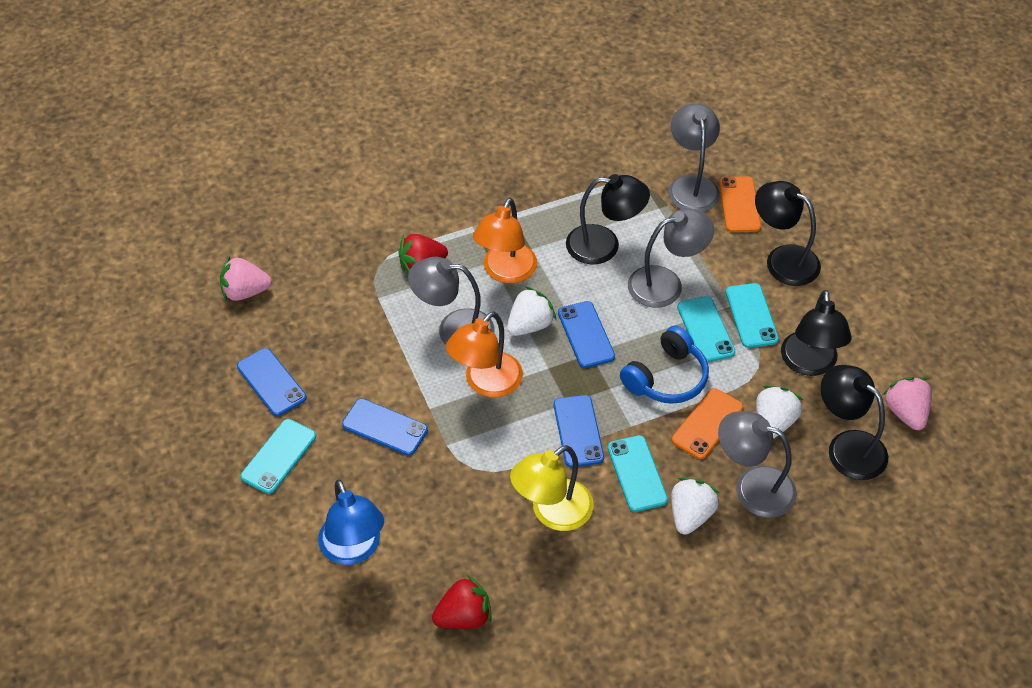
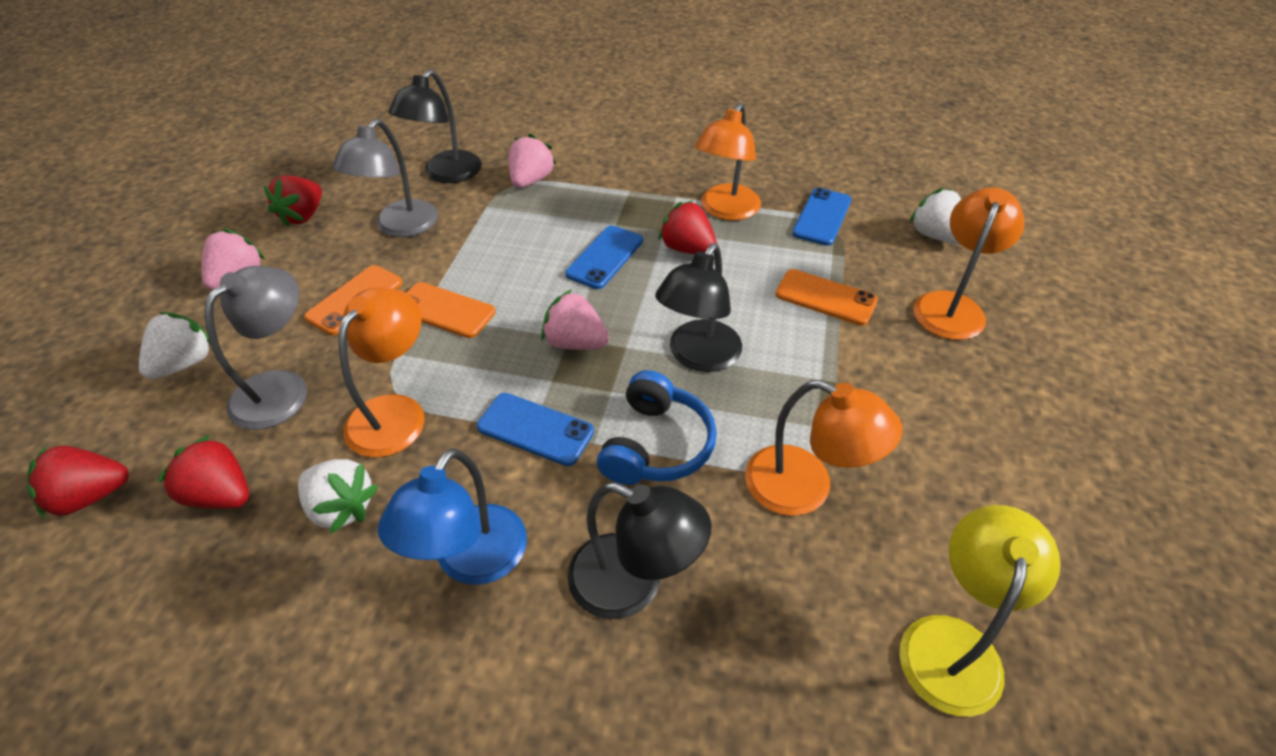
black lamp: 4 -> 3
blue phone: 4 -> 3
grey lamp: 4 -> 2
orange lamp: 2 -> 4
orange phone: 2 -> 3
pink strawberry: 2 -> 3
red strawberry: 2 -> 4
turquoise phone: 4 -> 0

